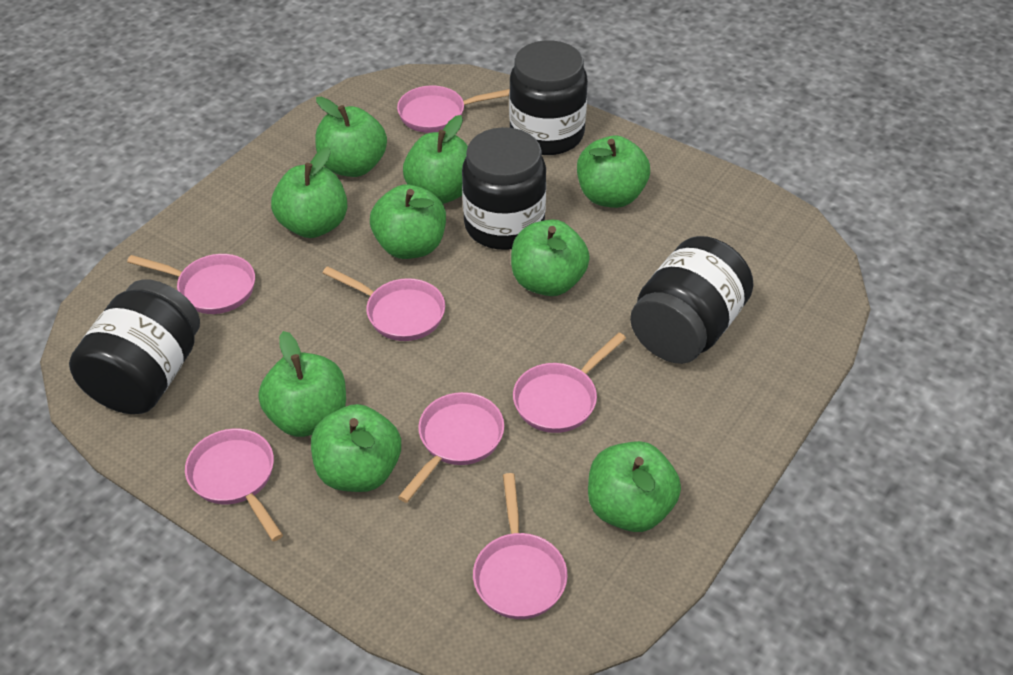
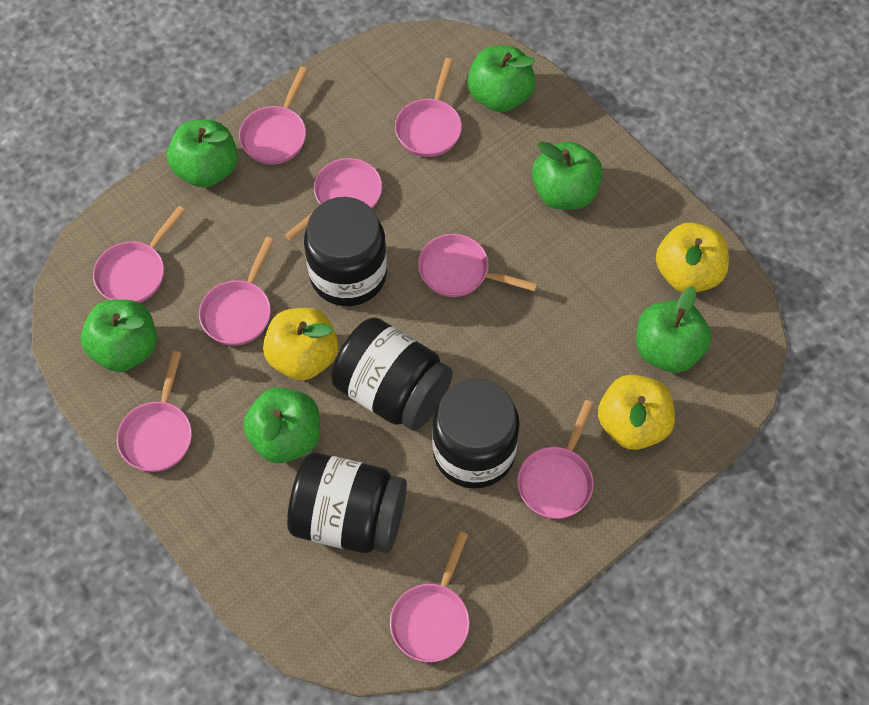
green apple: 9 -> 6
pink pan: 7 -> 9
yellow apple: 0 -> 3

